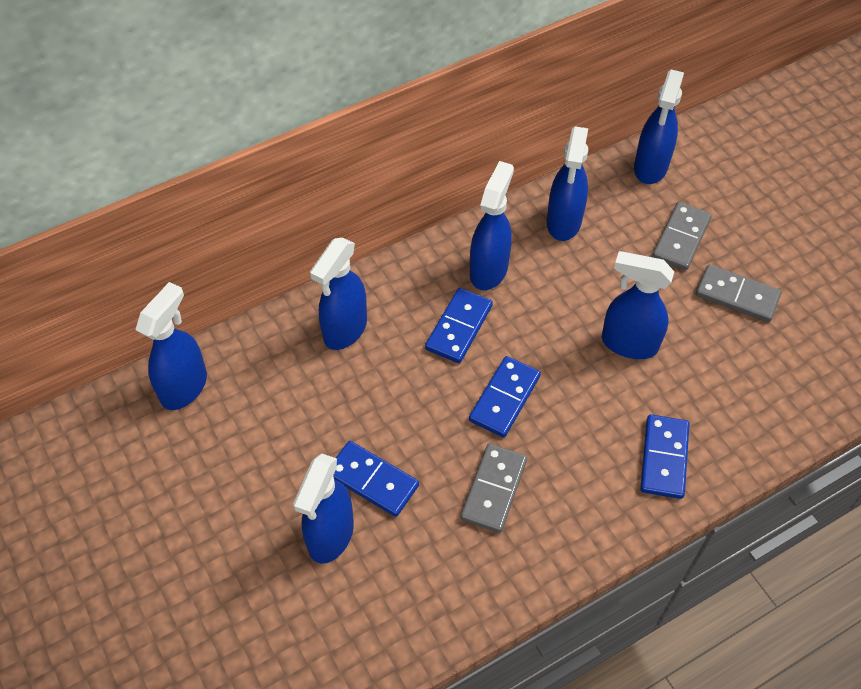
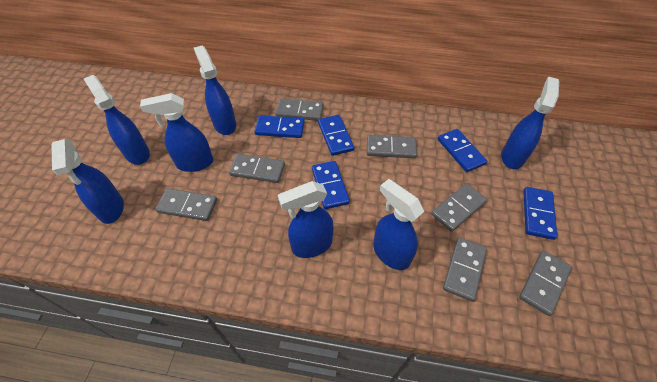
blue domino: 4 -> 5
grey domino: 3 -> 7

